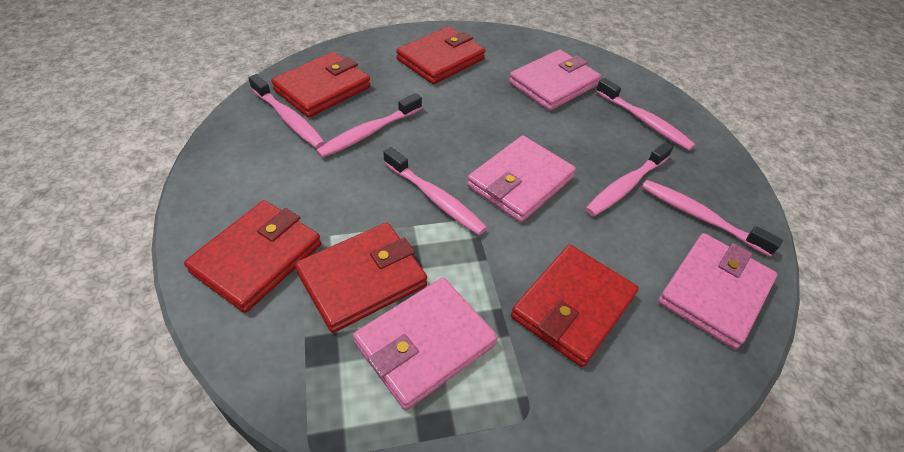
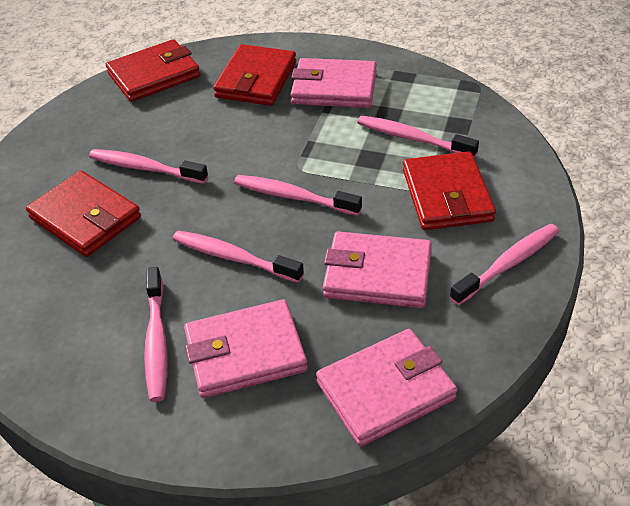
red wallet: 5 -> 4

